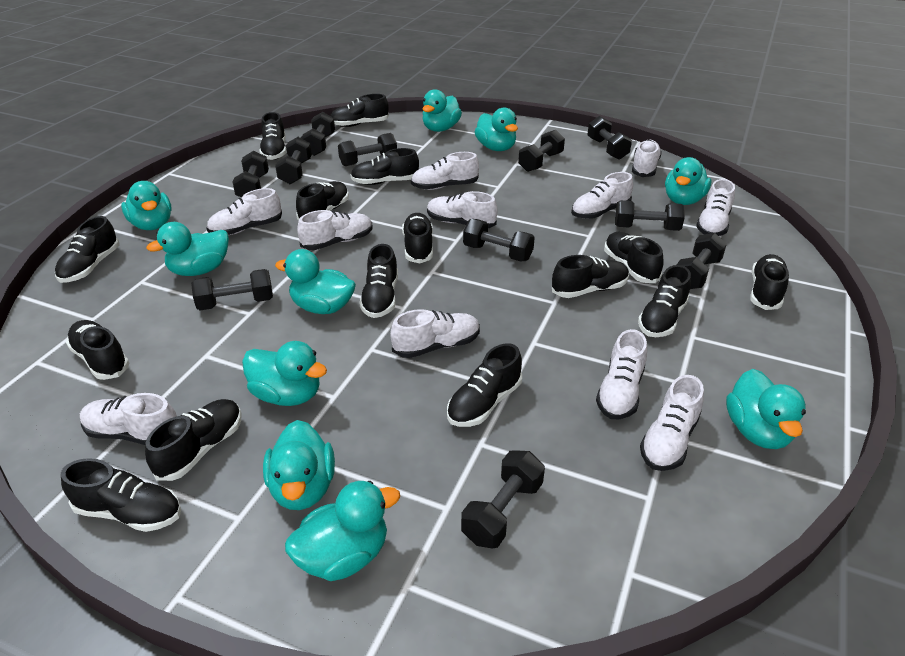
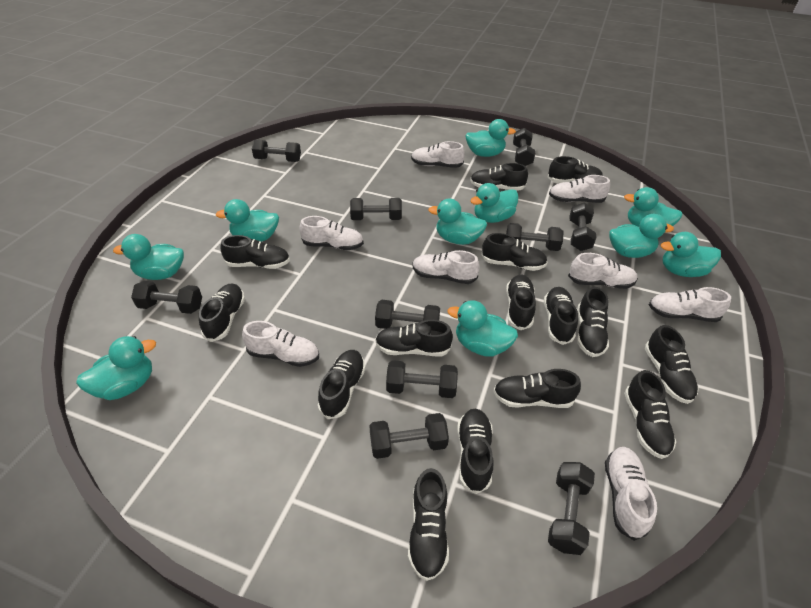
black dumbbell: 11 -> 10
white shoe: 11 -> 8

